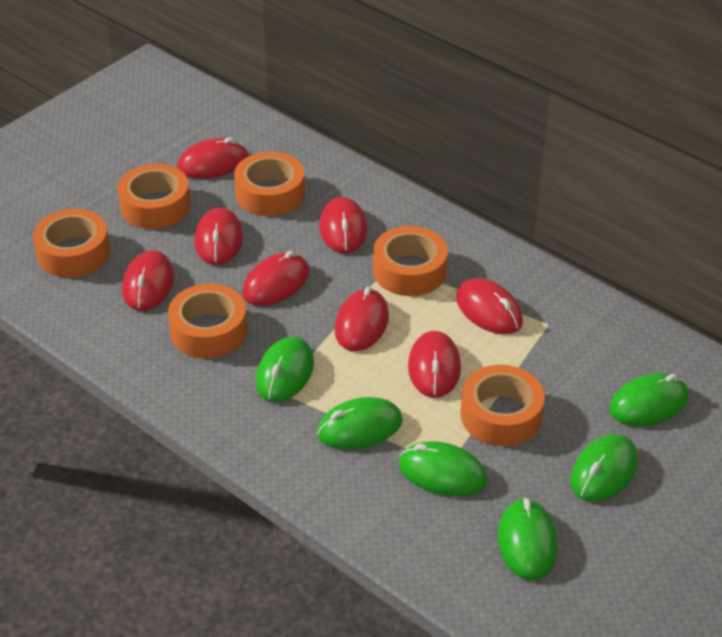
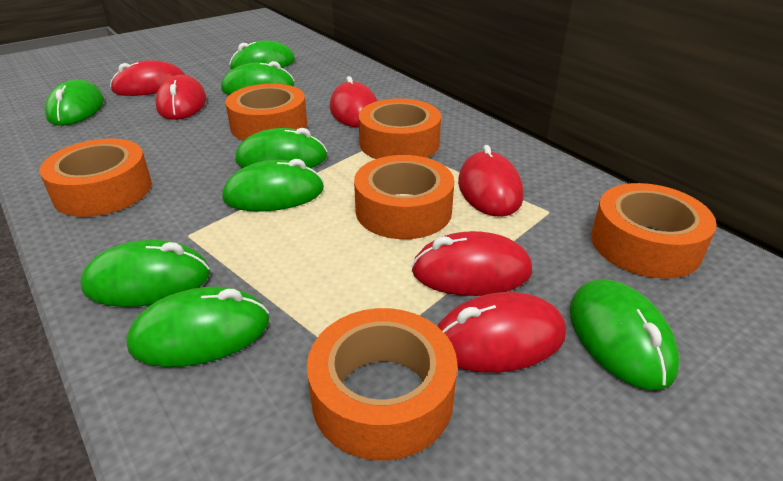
green mouse: 6 -> 8
red mouse: 8 -> 6

